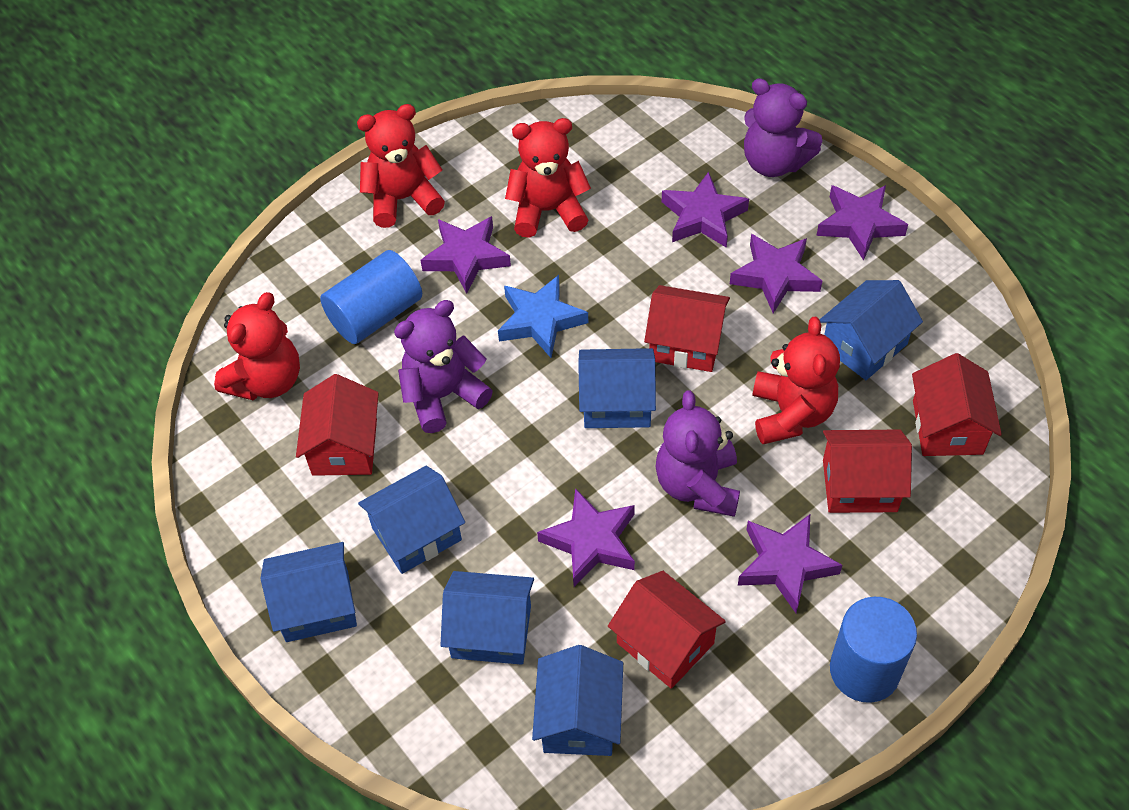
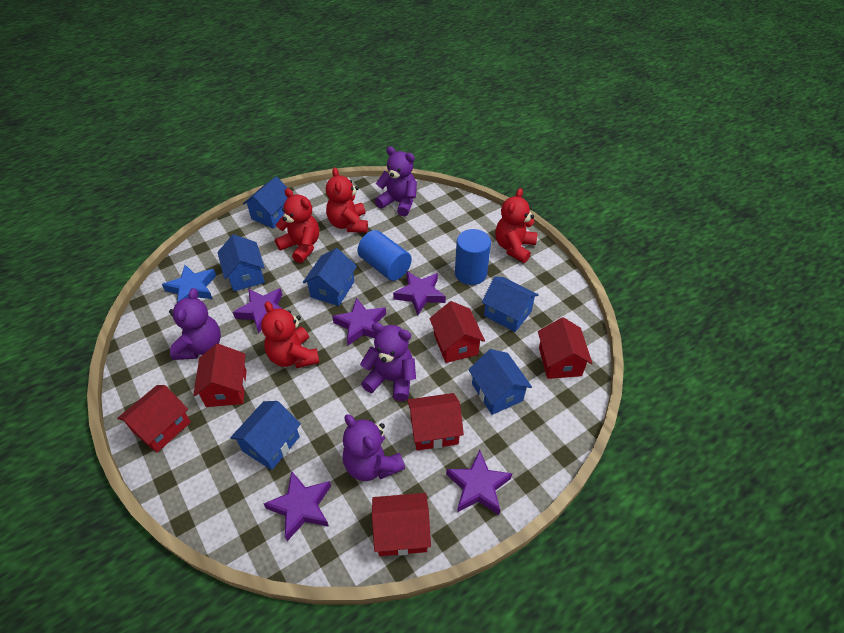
purple star: 6 -> 5
purple teddy bear: 3 -> 4
red house: 5 -> 6

